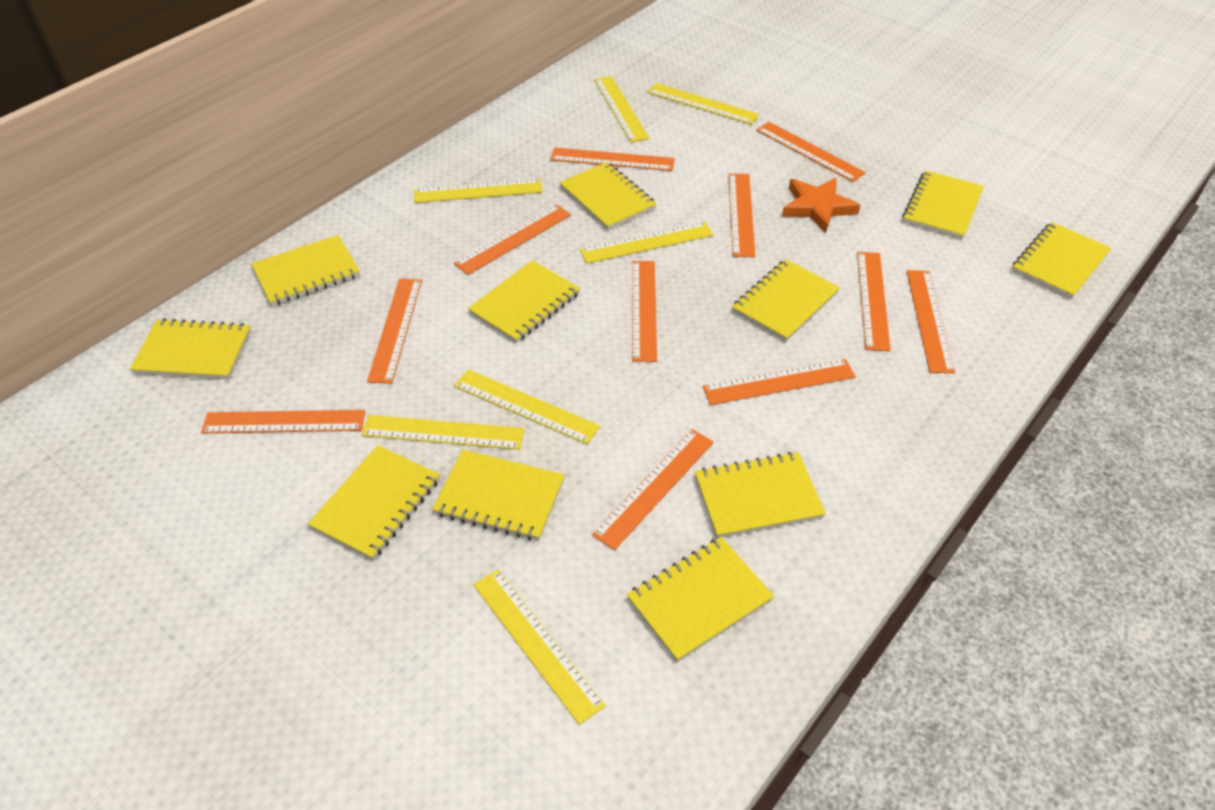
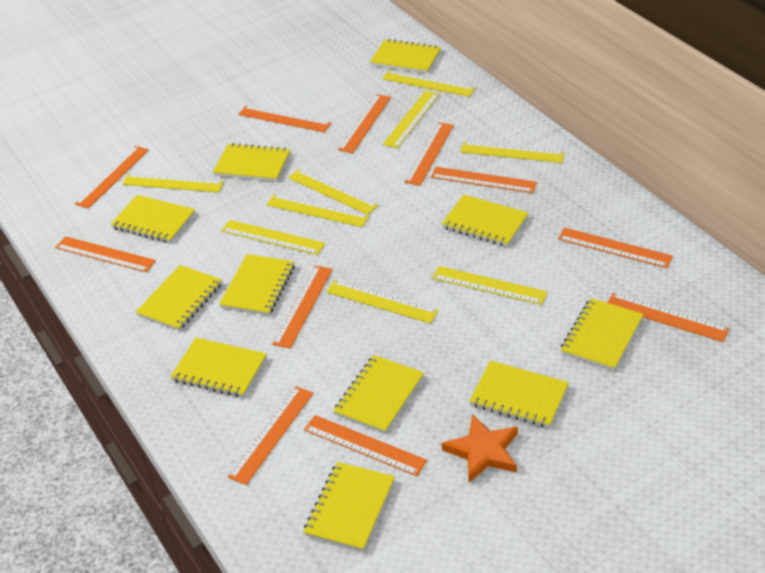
yellow ruler: 7 -> 9

